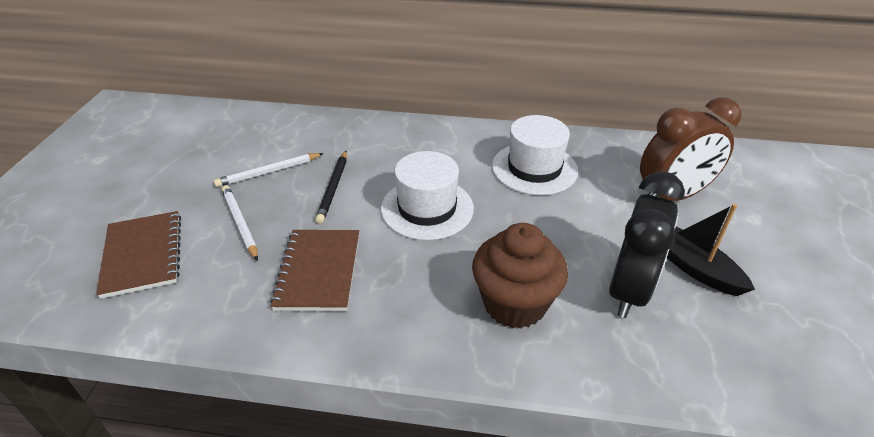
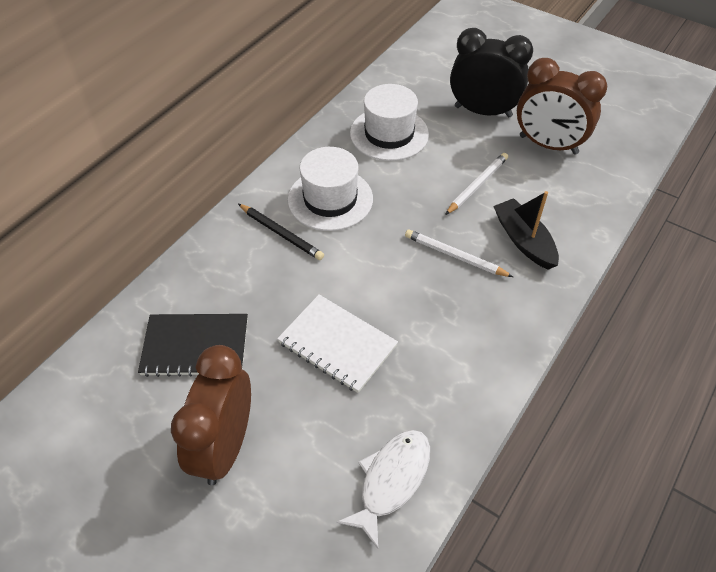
black notebook: 0 -> 1
brown clock: 1 -> 2
brown cupcake: 1 -> 0
brown notebook: 2 -> 0
white fish: 0 -> 1
white notebook: 0 -> 1

